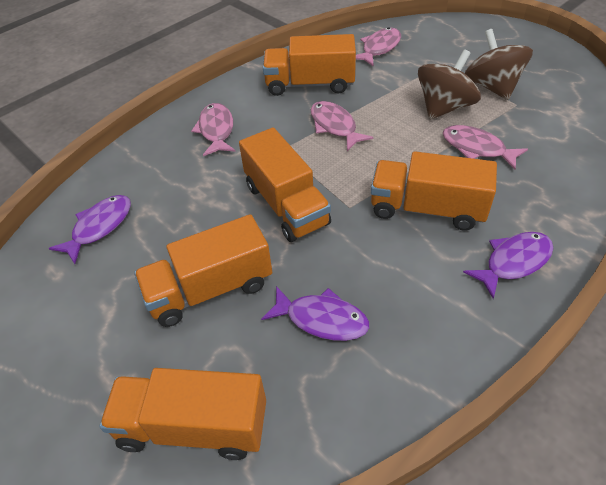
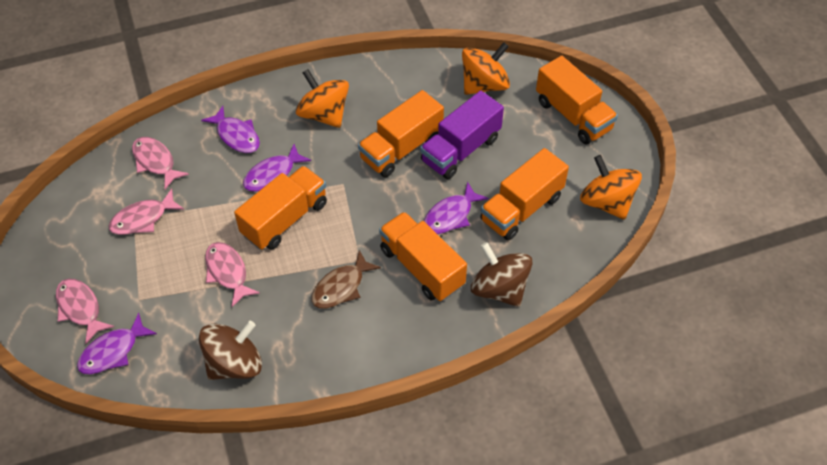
brown fish: 0 -> 1
orange spinning top: 0 -> 3
purple fish: 3 -> 4
purple truck: 0 -> 1

